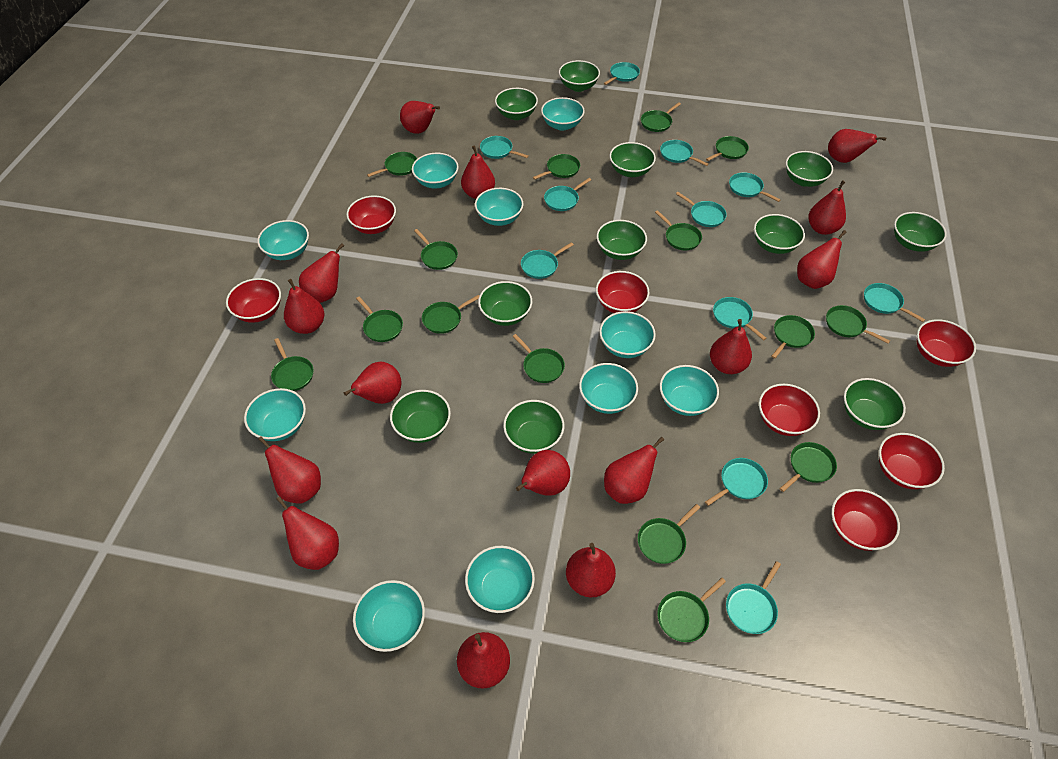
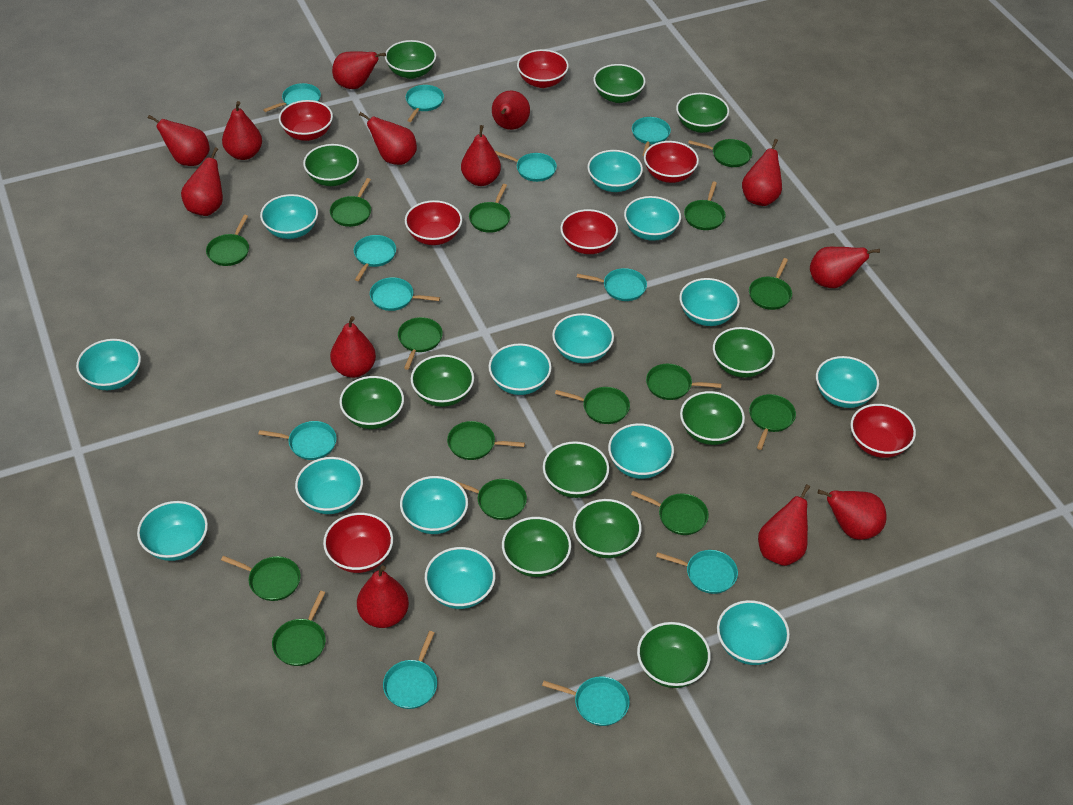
green bowl: 11 -> 12
red pear: 15 -> 13
turquoise bowl: 10 -> 14

